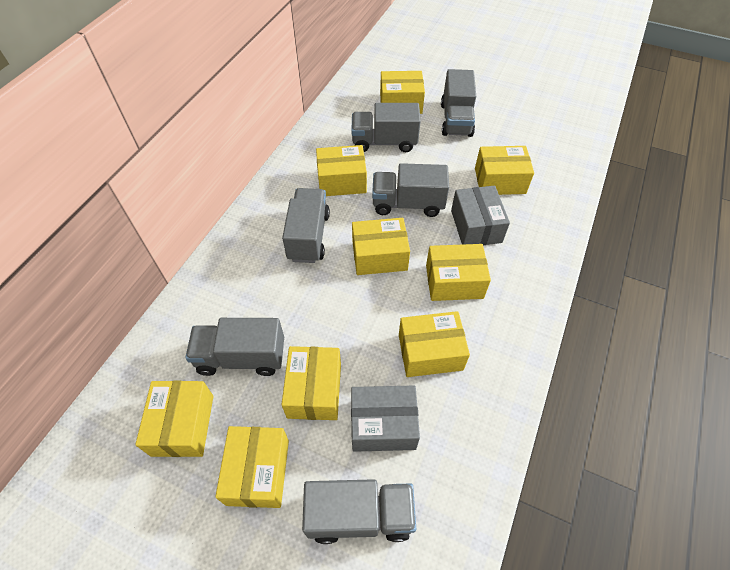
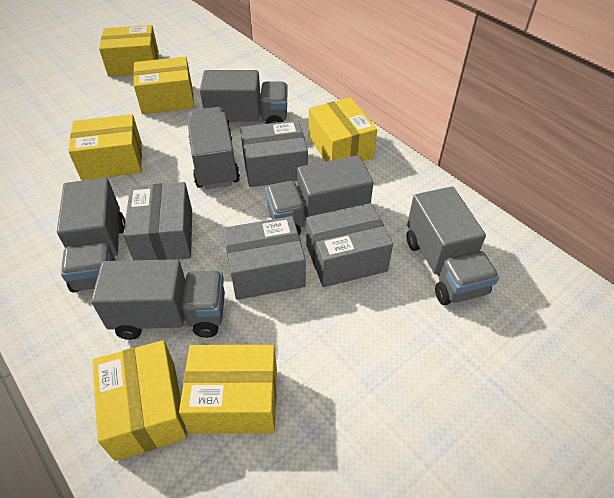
grey box: 2 -> 4
yellow box: 9 -> 6

